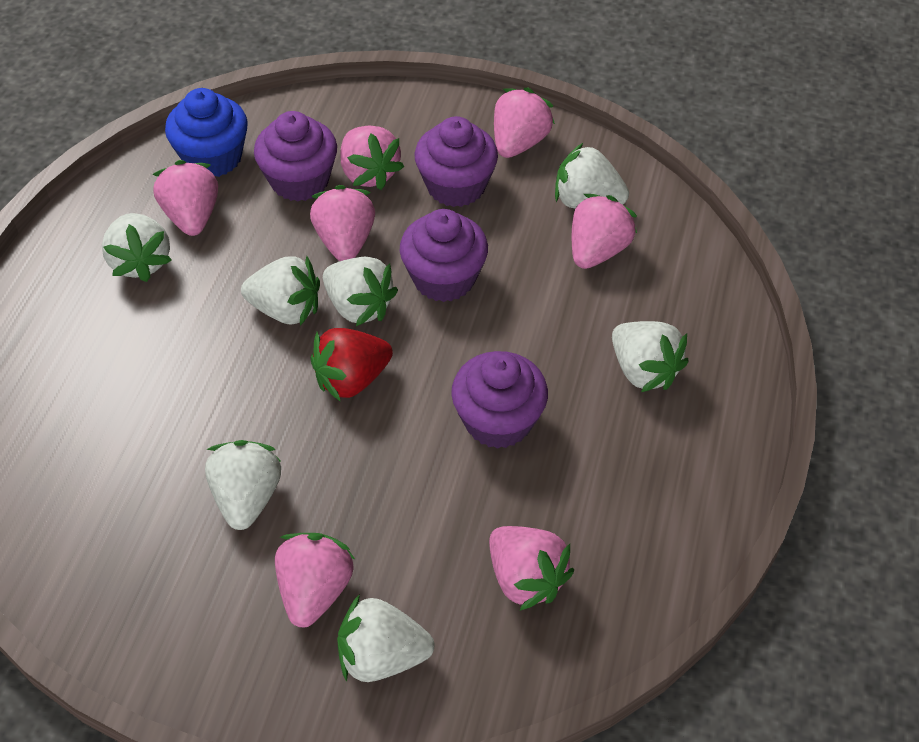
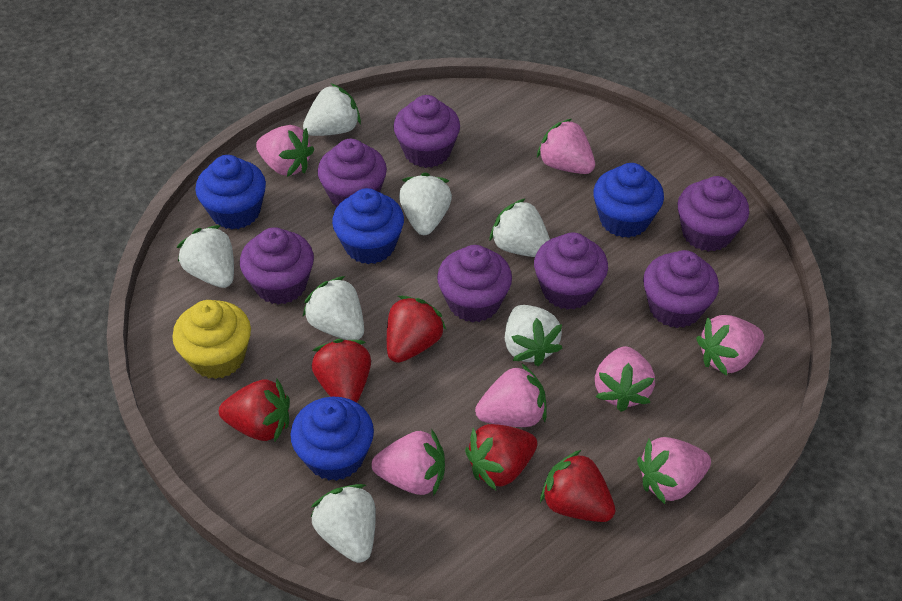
blue cupcake: 1 -> 4
purple cupcake: 4 -> 7
red strawberry: 1 -> 5
yellow cupcake: 0 -> 1

